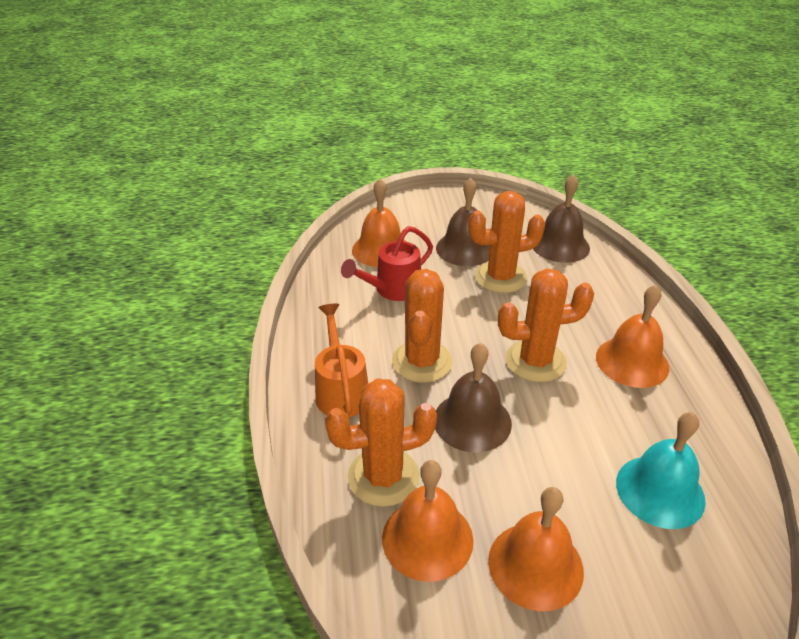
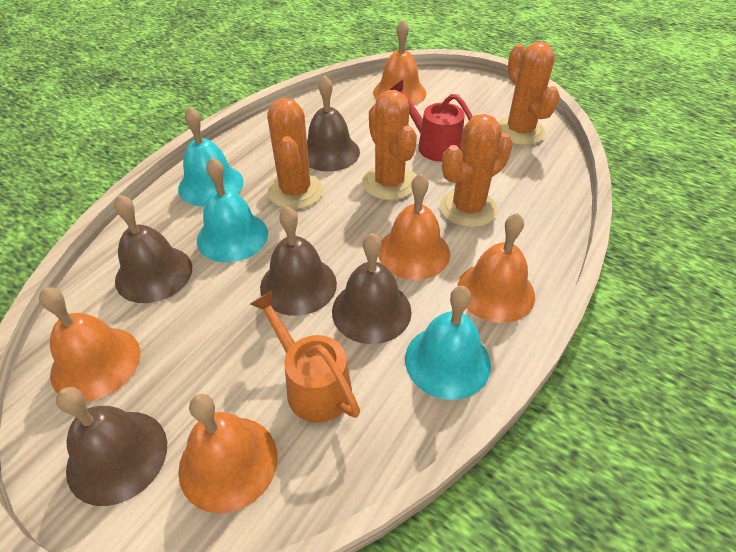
brown bell: 3 -> 5
orange bell: 4 -> 5
turquoise bell: 1 -> 3

